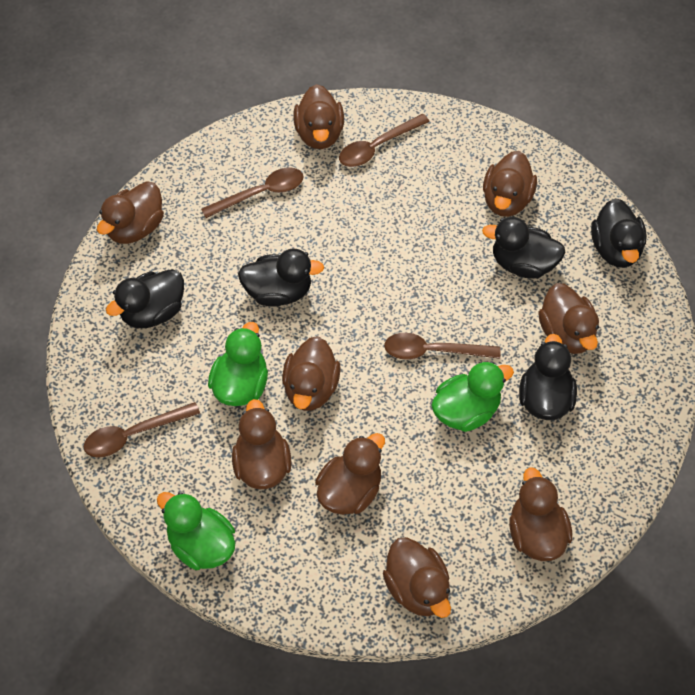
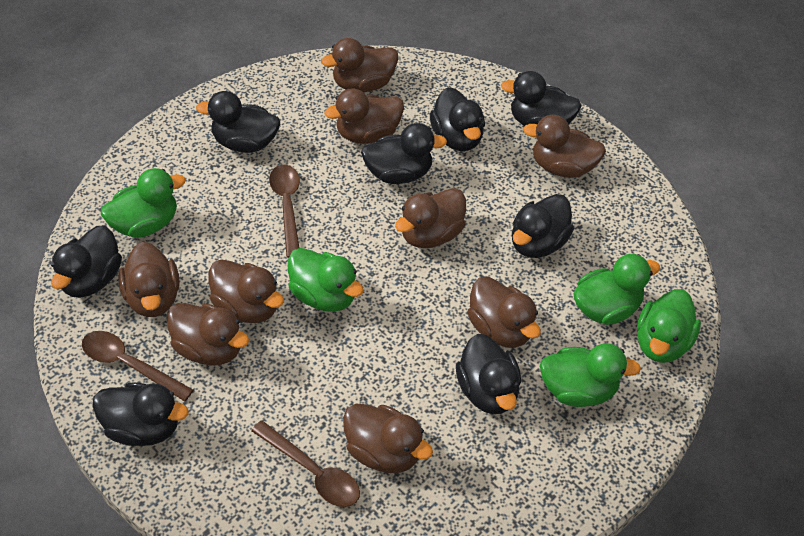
black duck: 5 -> 8
brown spoon: 4 -> 3
green duck: 3 -> 5

